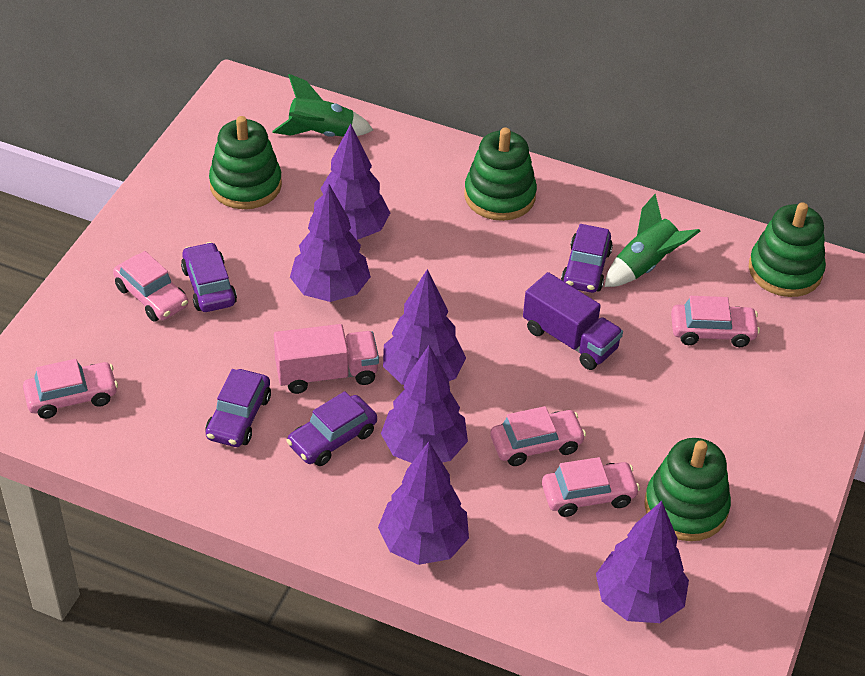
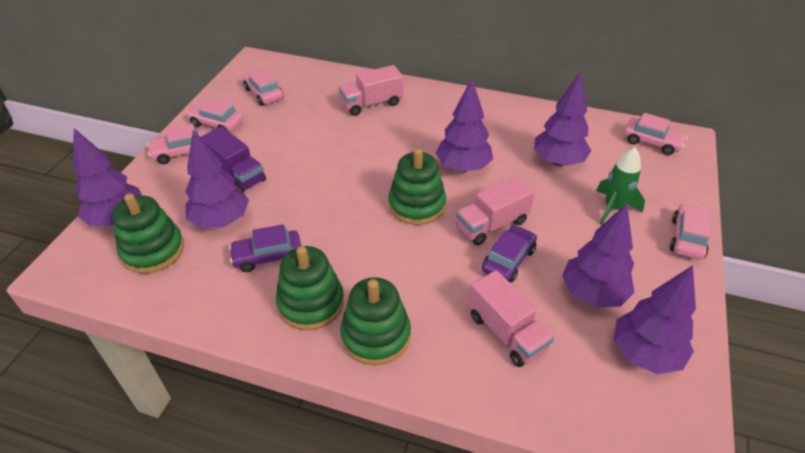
green rocket: 2 -> 1
pink truck: 1 -> 3
purple car: 4 -> 2

